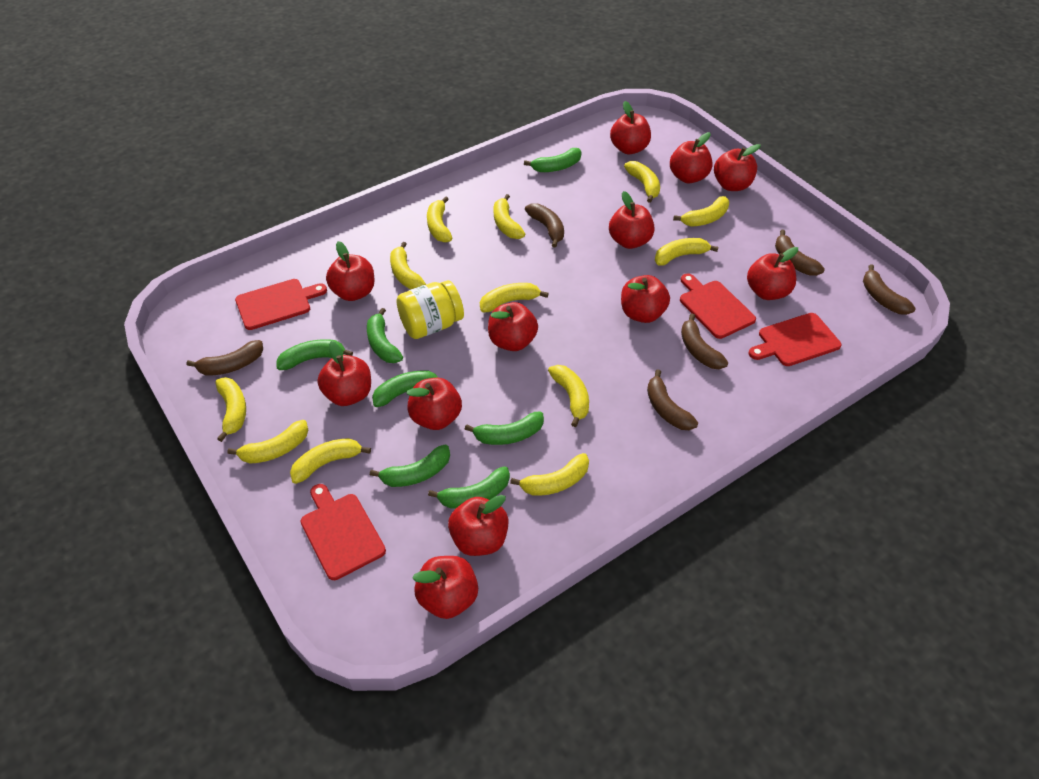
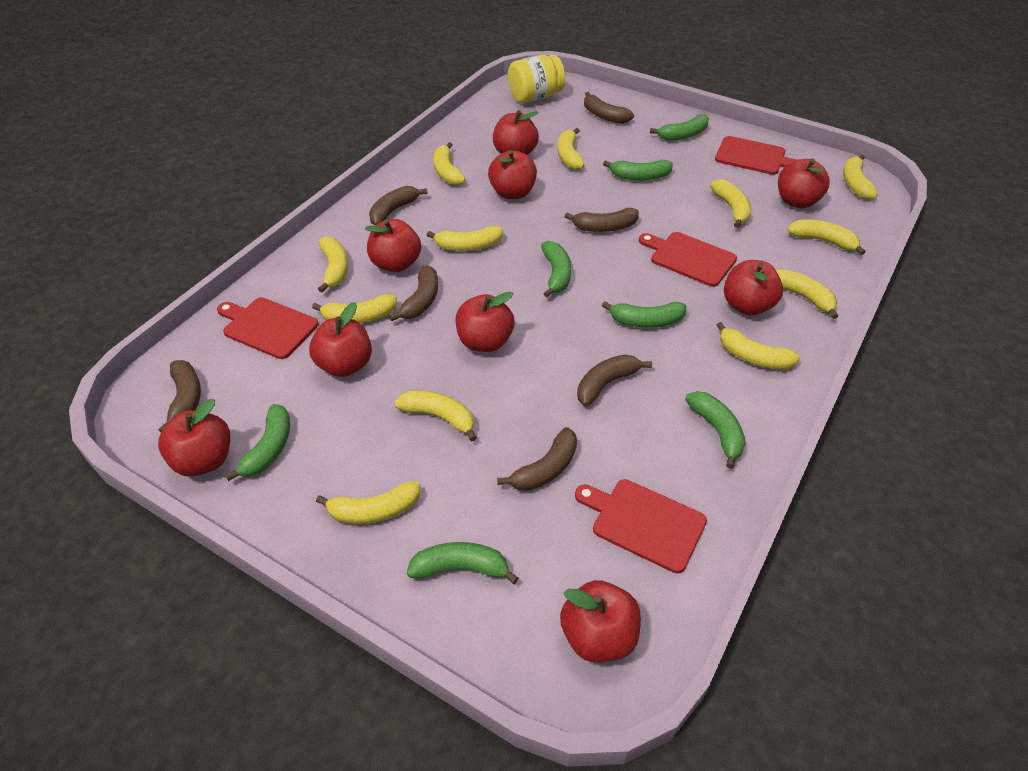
brown banana: 6 -> 7
red apple: 12 -> 9

